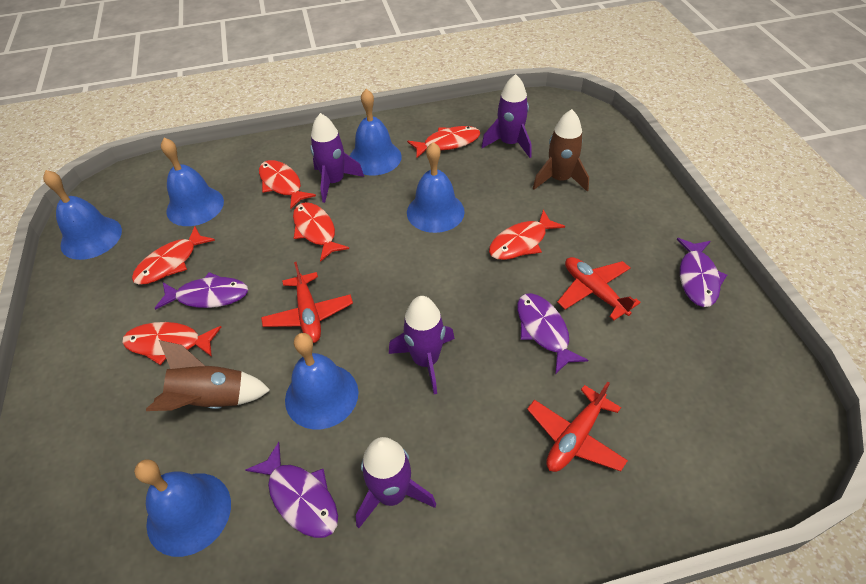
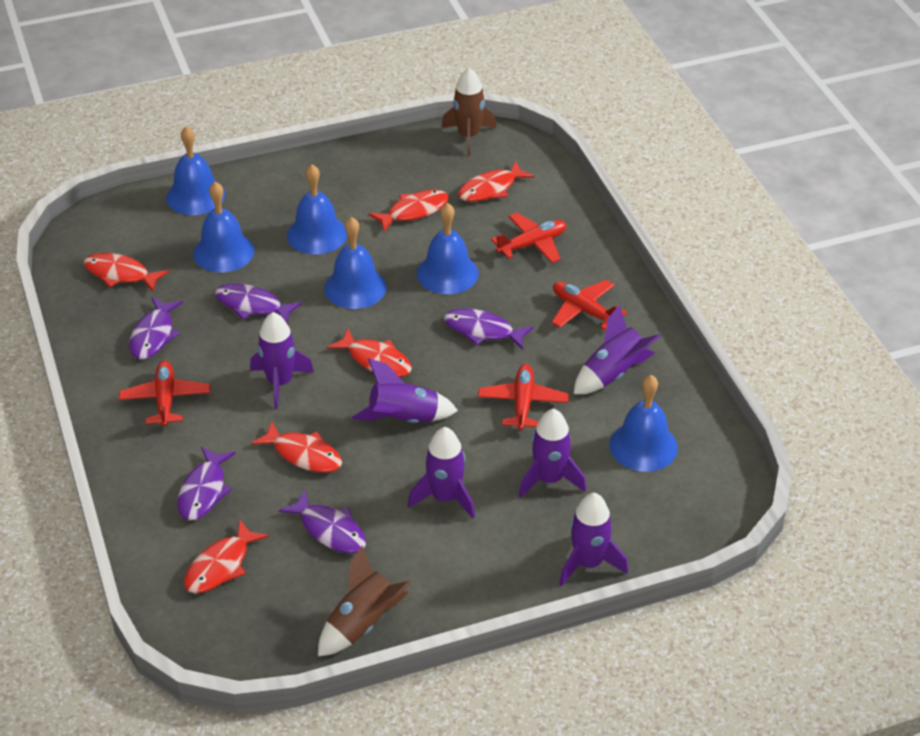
purple fish: 4 -> 5
purple rocket: 4 -> 6
red plane: 3 -> 4

